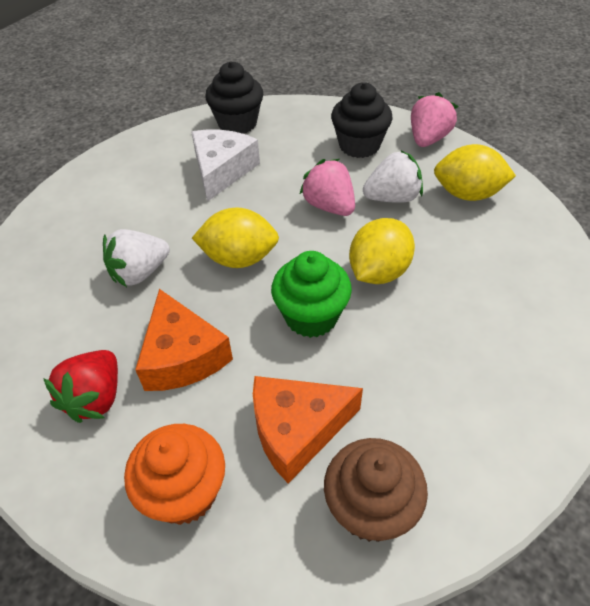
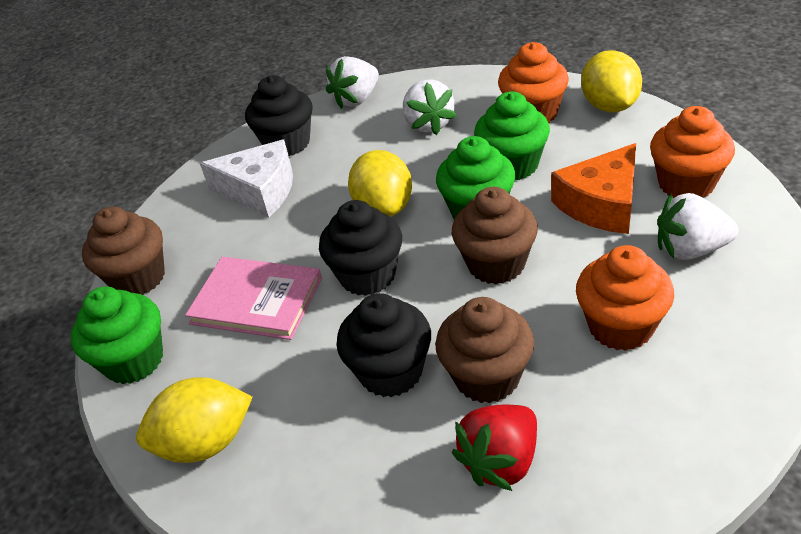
black cupcake: 2 -> 3
brown cupcake: 1 -> 3
green cupcake: 1 -> 3
orange cheese: 2 -> 1
orange cupcake: 1 -> 3
pink book: 0 -> 1
pink strawberry: 2 -> 0
white strawberry: 2 -> 3

